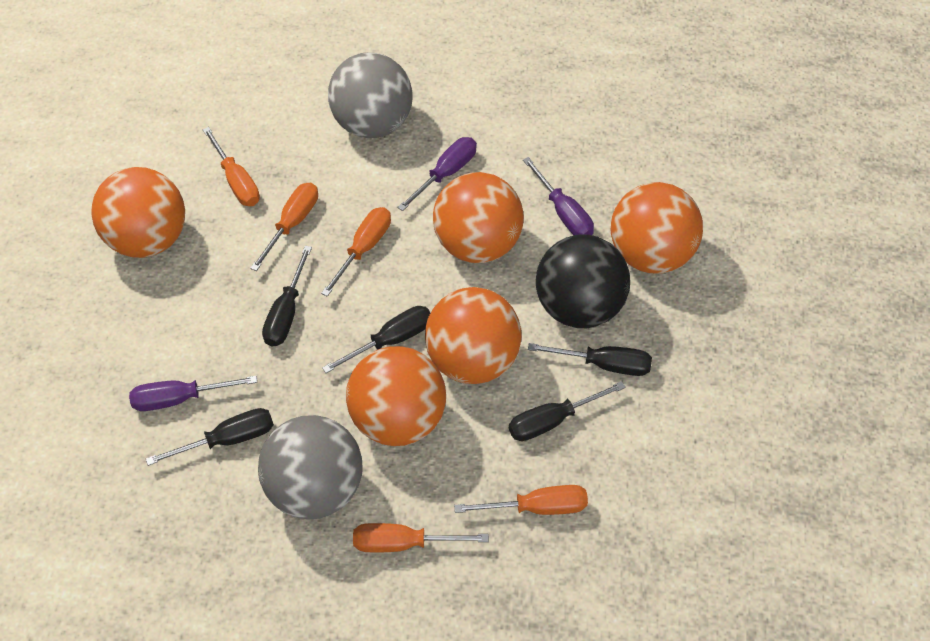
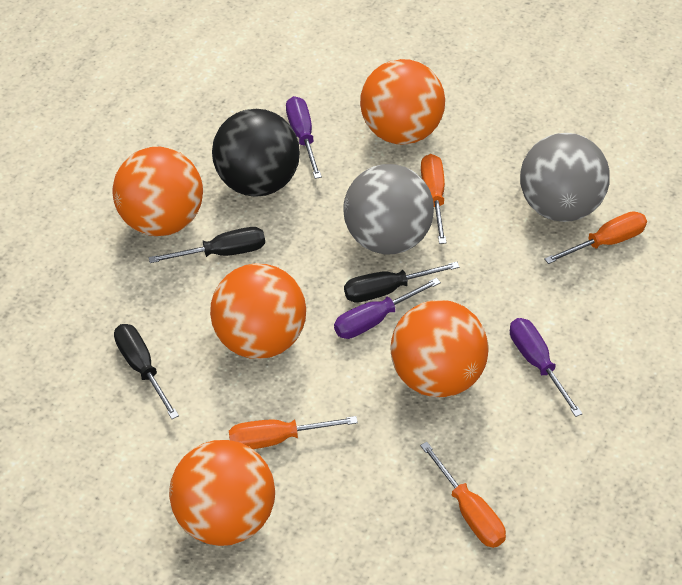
black screwdriver: 5 -> 3
orange screwdriver: 5 -> 4

